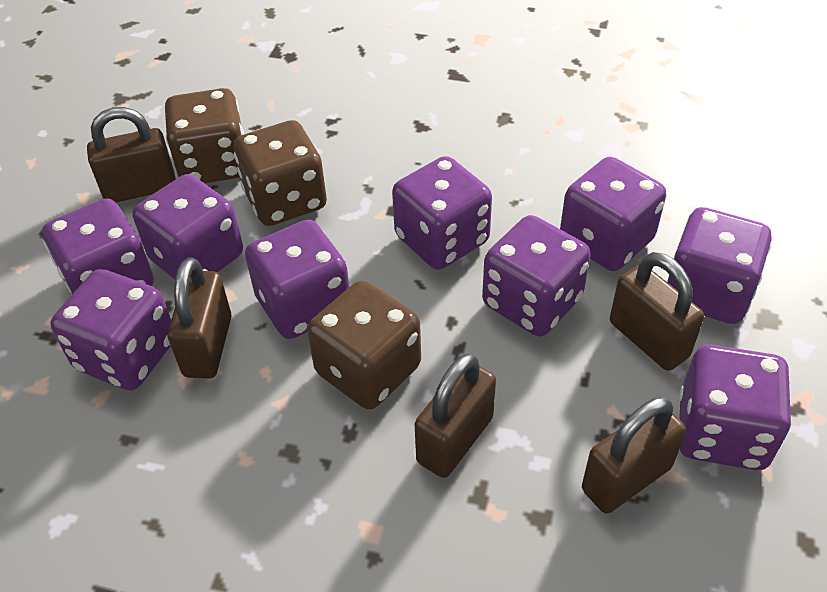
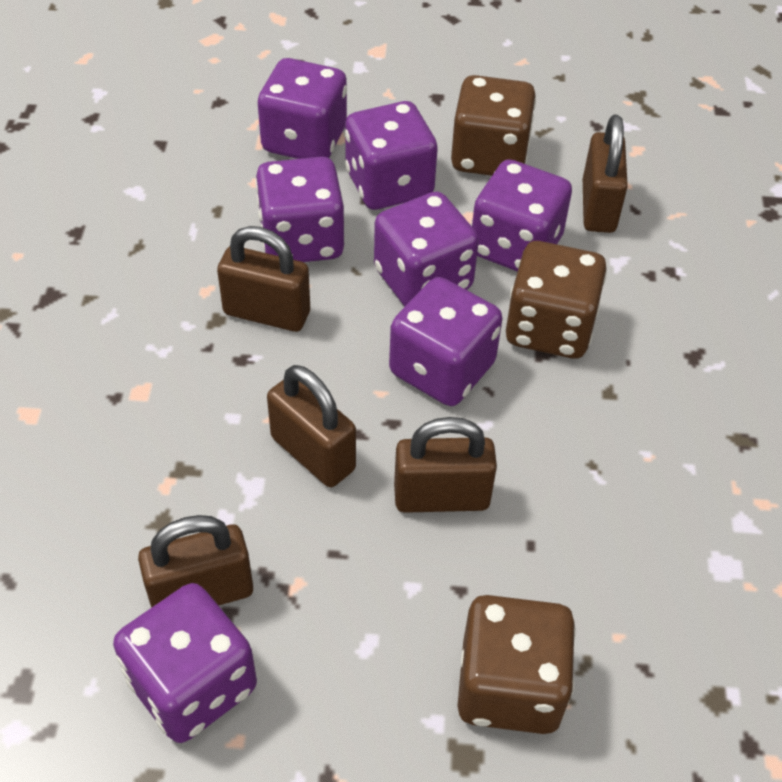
purple dice: 9 -> 7

